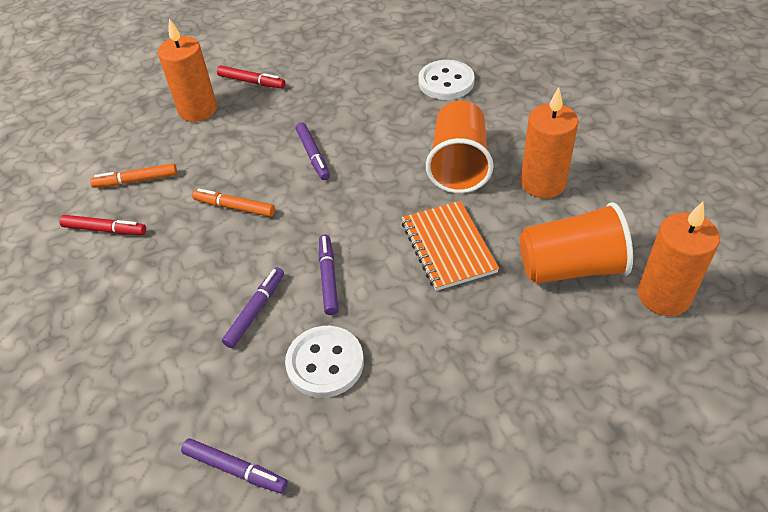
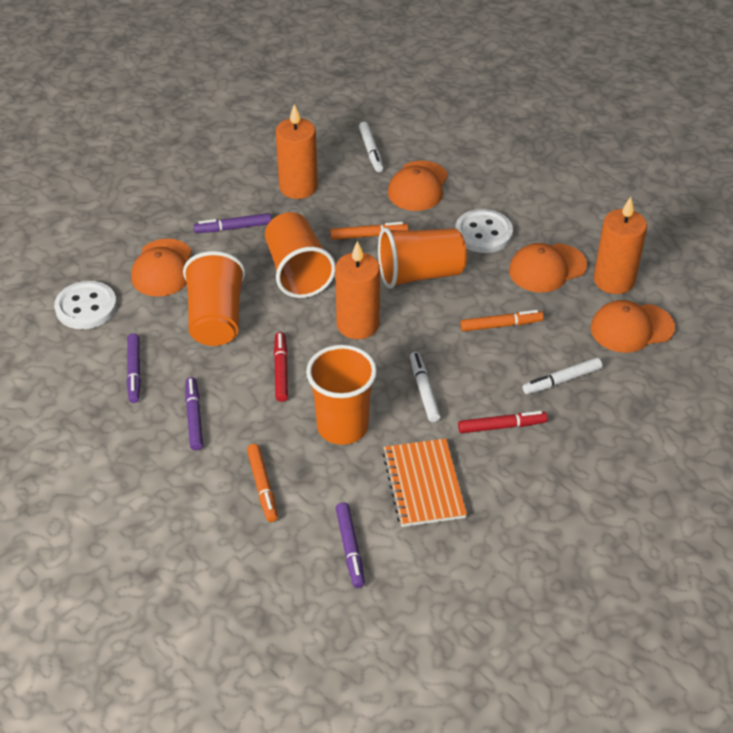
orange cap: 0 -> 4
orange cup: 2 -> 4
orange marker: 2 -> 3
white marker: 0 -> 3

